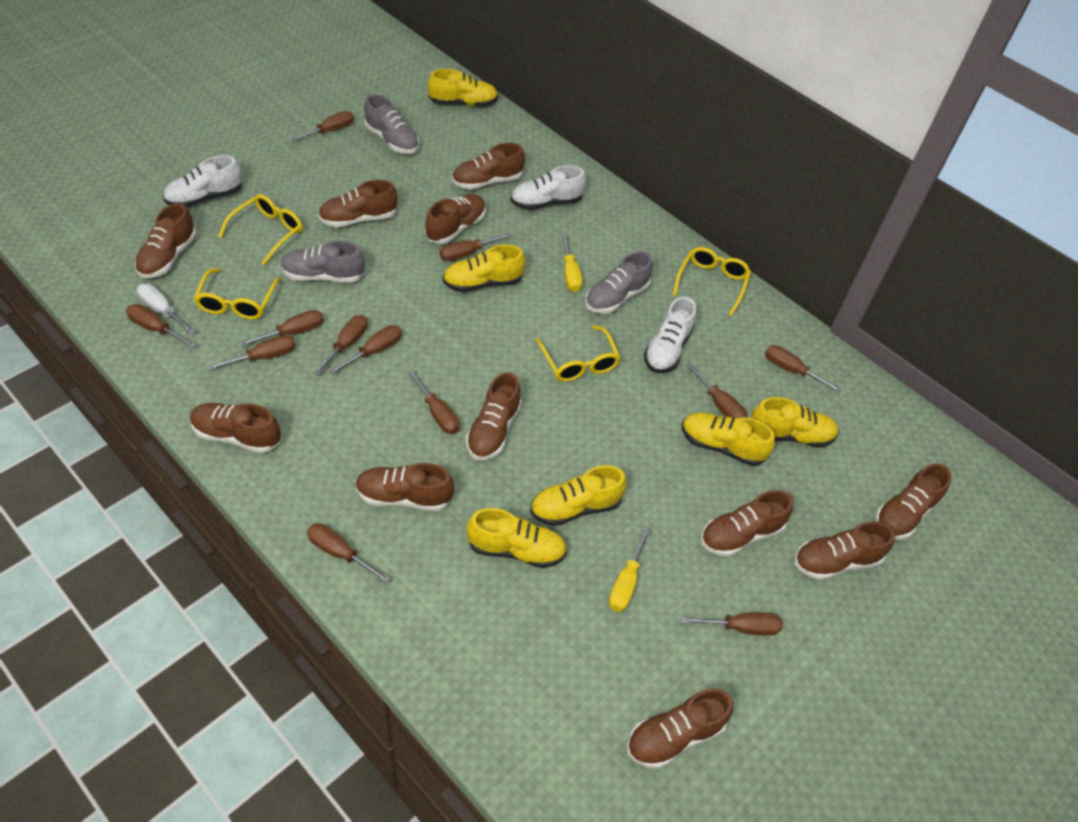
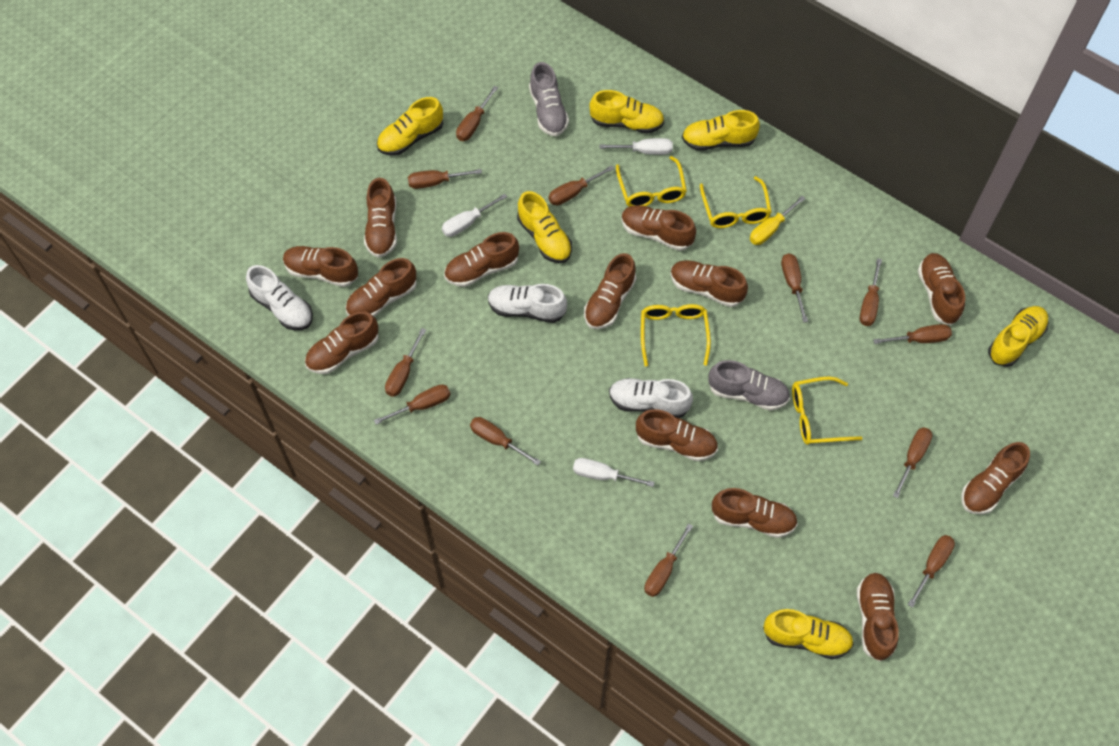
brown shoe: 11 -> 13
grey shoe: 3 -> 2
white screwdriver: 1 -> 3
yellow screwdriver: 2 -> 1

